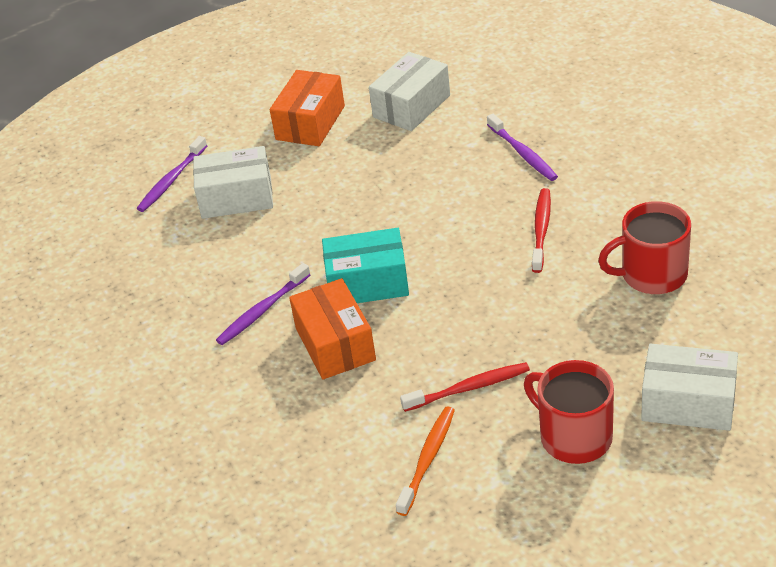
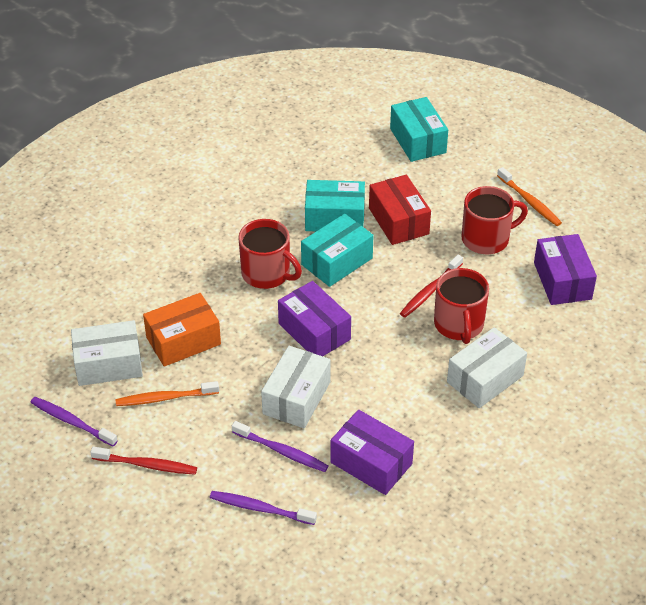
orange box: 2 -> 1
orange toothbrush: 1 -> 2
purple box: 0 -> 3
red box: 0 -> 1
red mug: 2 -> 3
turquoise box: 1 -> 3

